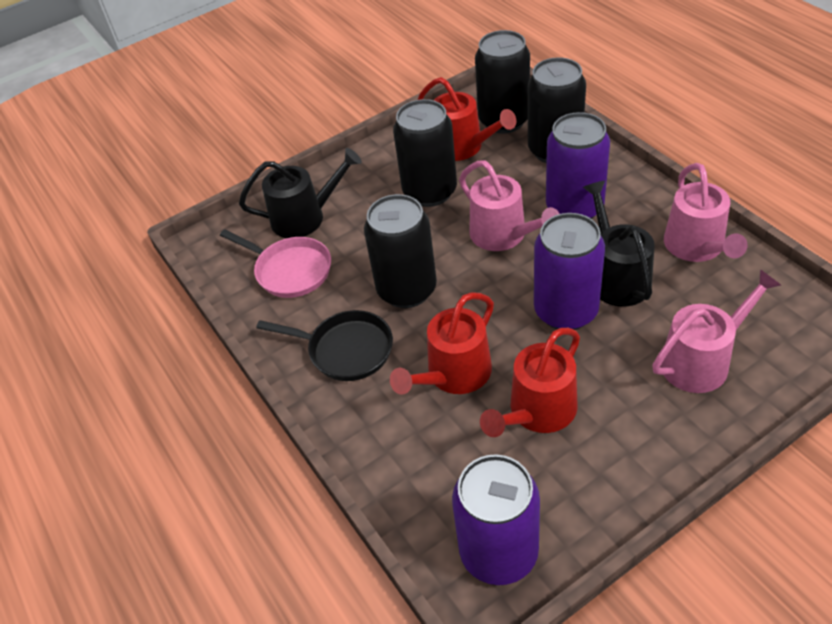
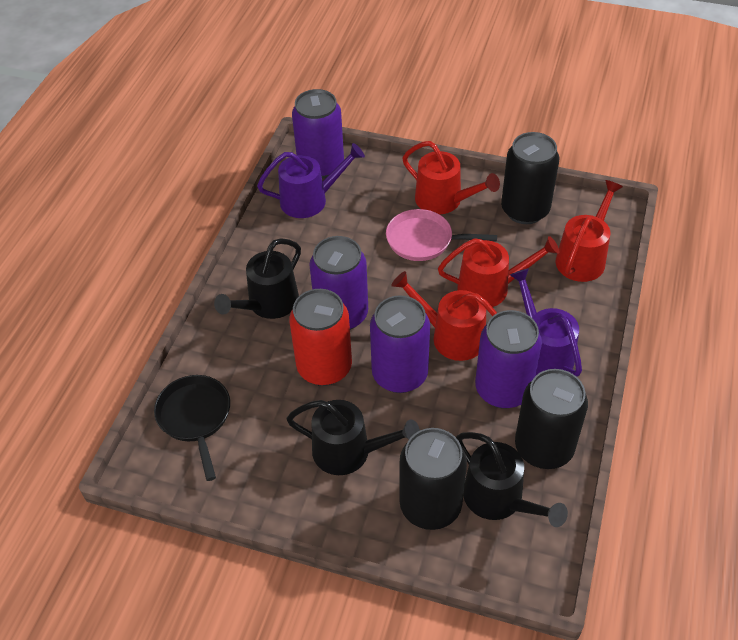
black can: 4 -> 3
black watering can: 2 -> 3
pink watering can: 3 -> 0
purple can: 3 -> 4
purple watering can: 0 -> 2
red can: 0 -> 1
red watering can: 3 -> 4

